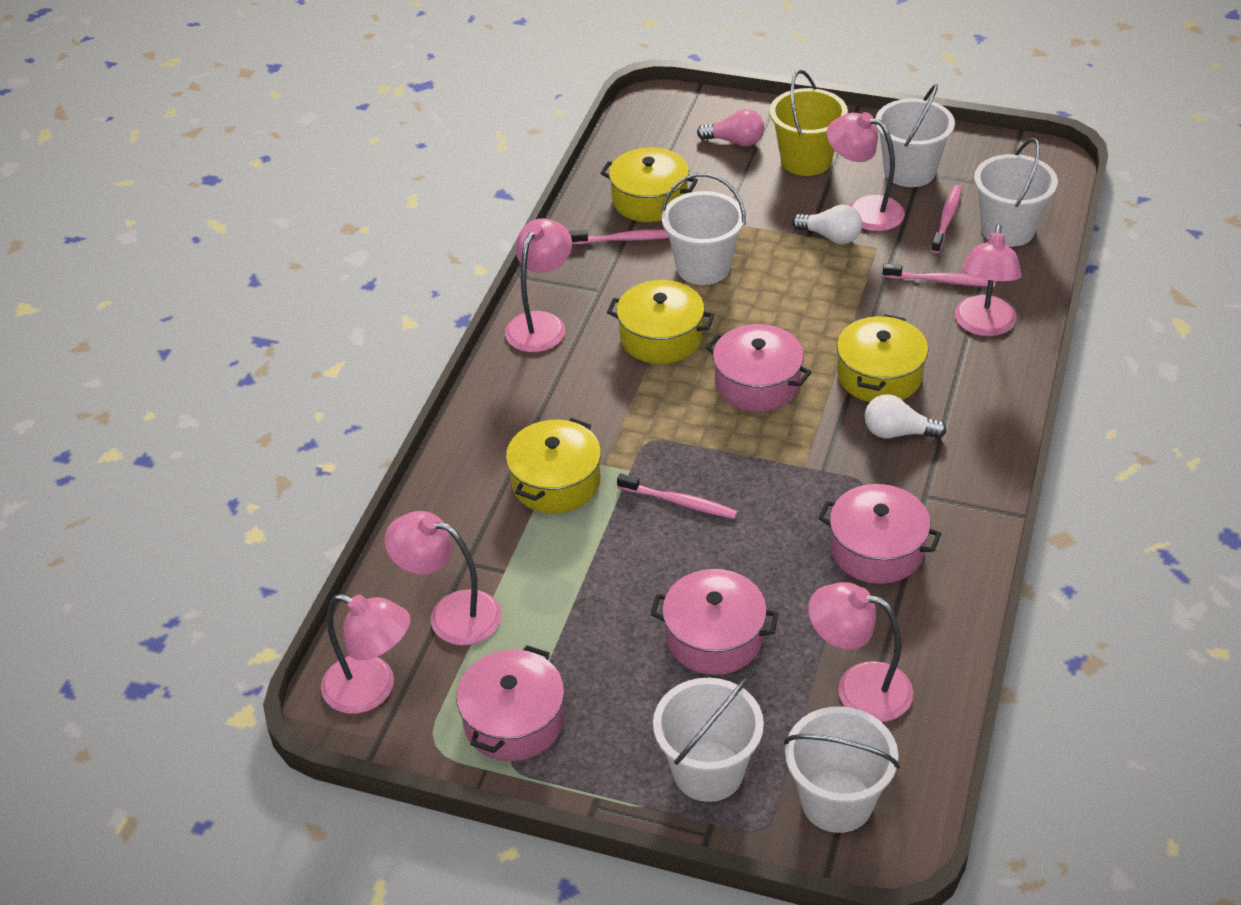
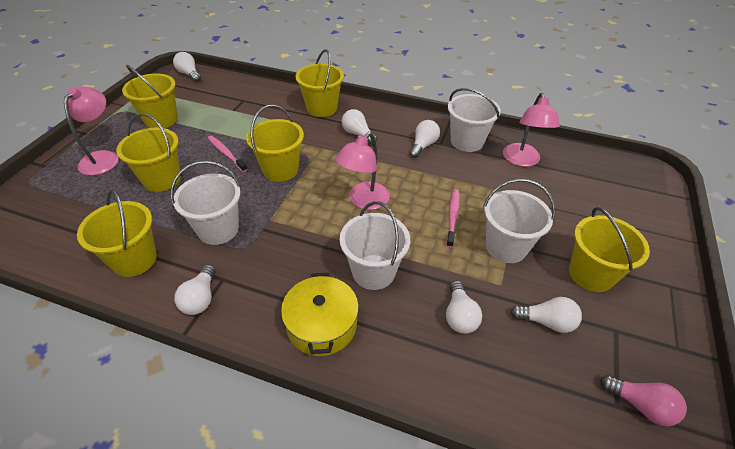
pink lamp: 6 -> 3
pink pot: 4 -> 0
pink toothbrush: 4 -> 2
white bucket: 5 -> 4
white light bulb: 2 -> 6
yellow bucket: 1 -> 6
yellow pot: 4 -> 1

